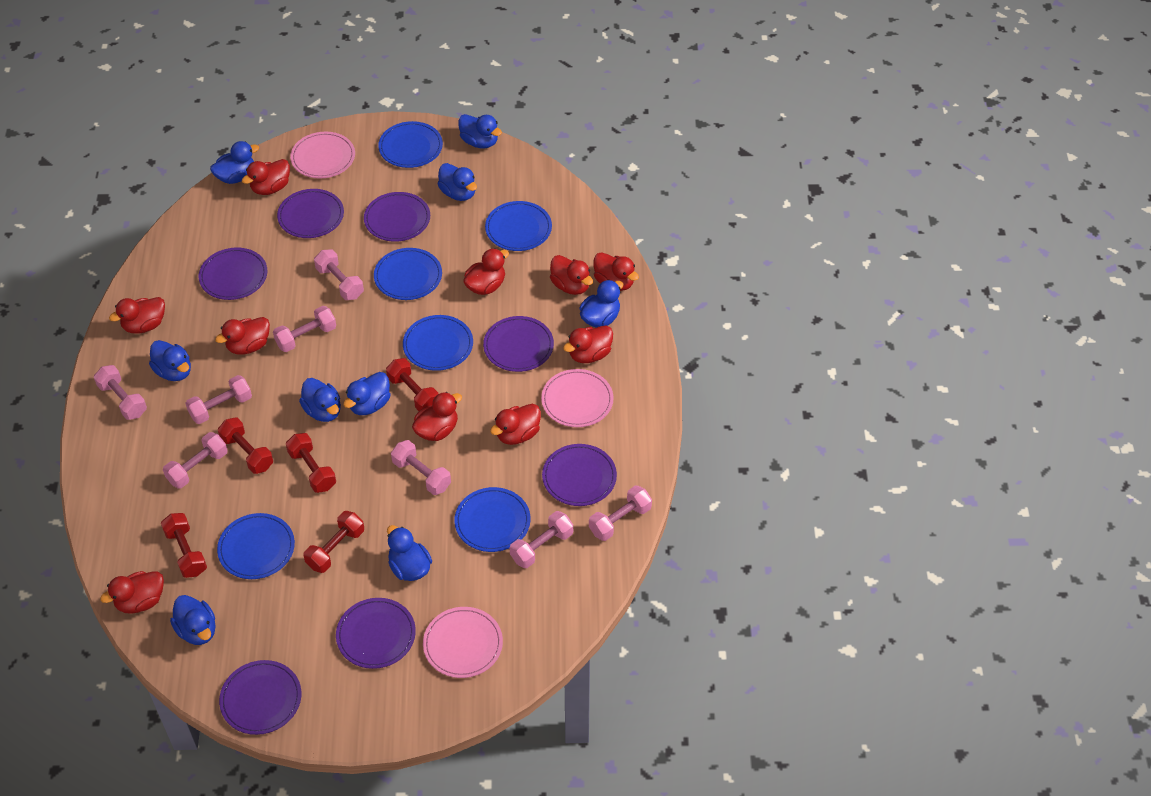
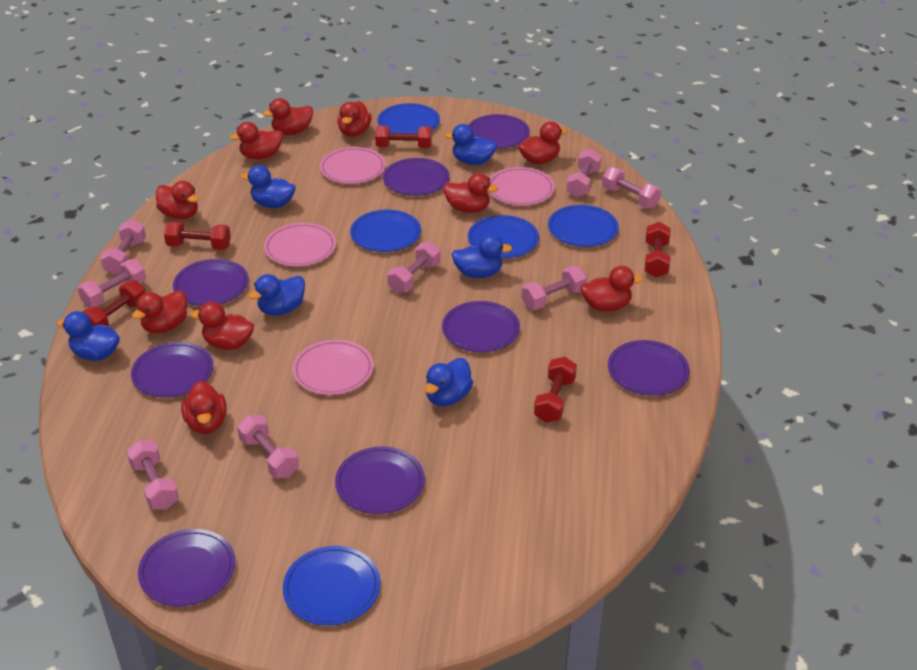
blue duck: 9 -> 6
blue plate: 6 -> 5
pink plate: 3 -> 4
purple plate: 7 -> 8

